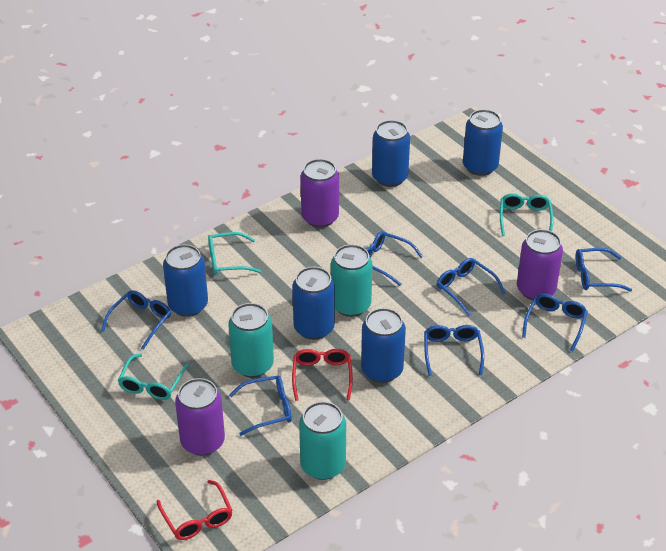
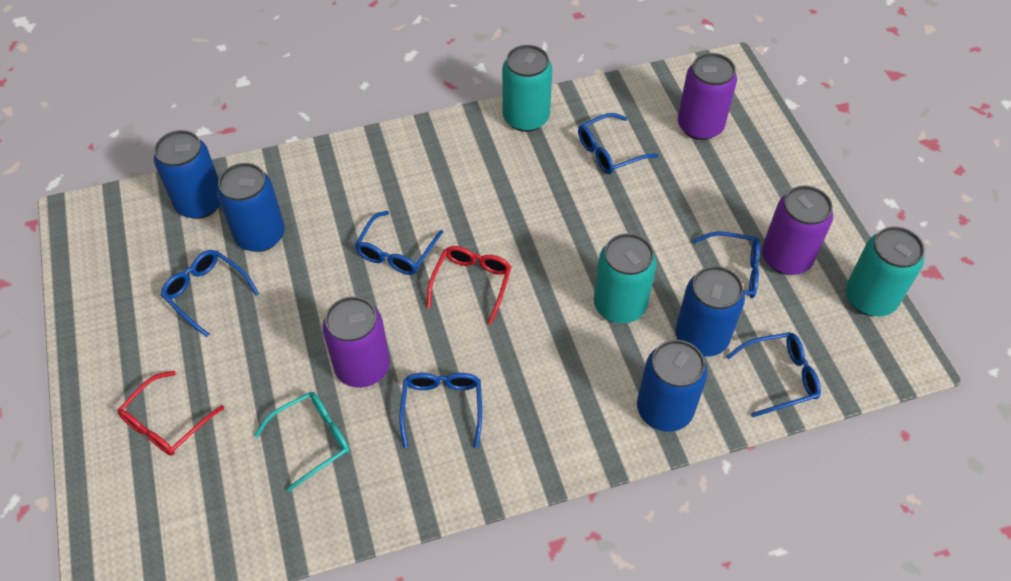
blue can: 5 -> 4
blue glasses: 7 -> 6
turquoise glasses: 3 -> 1

